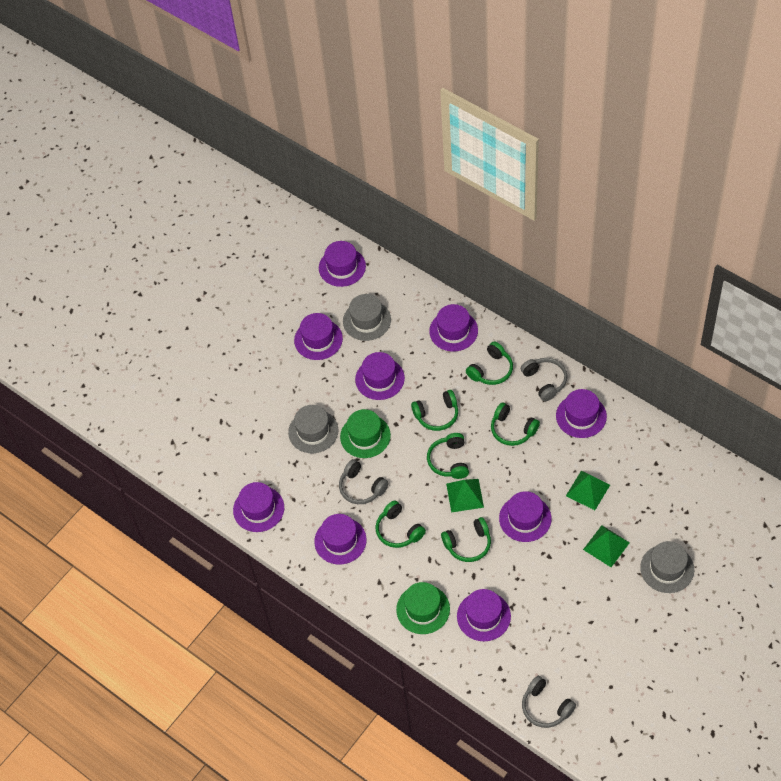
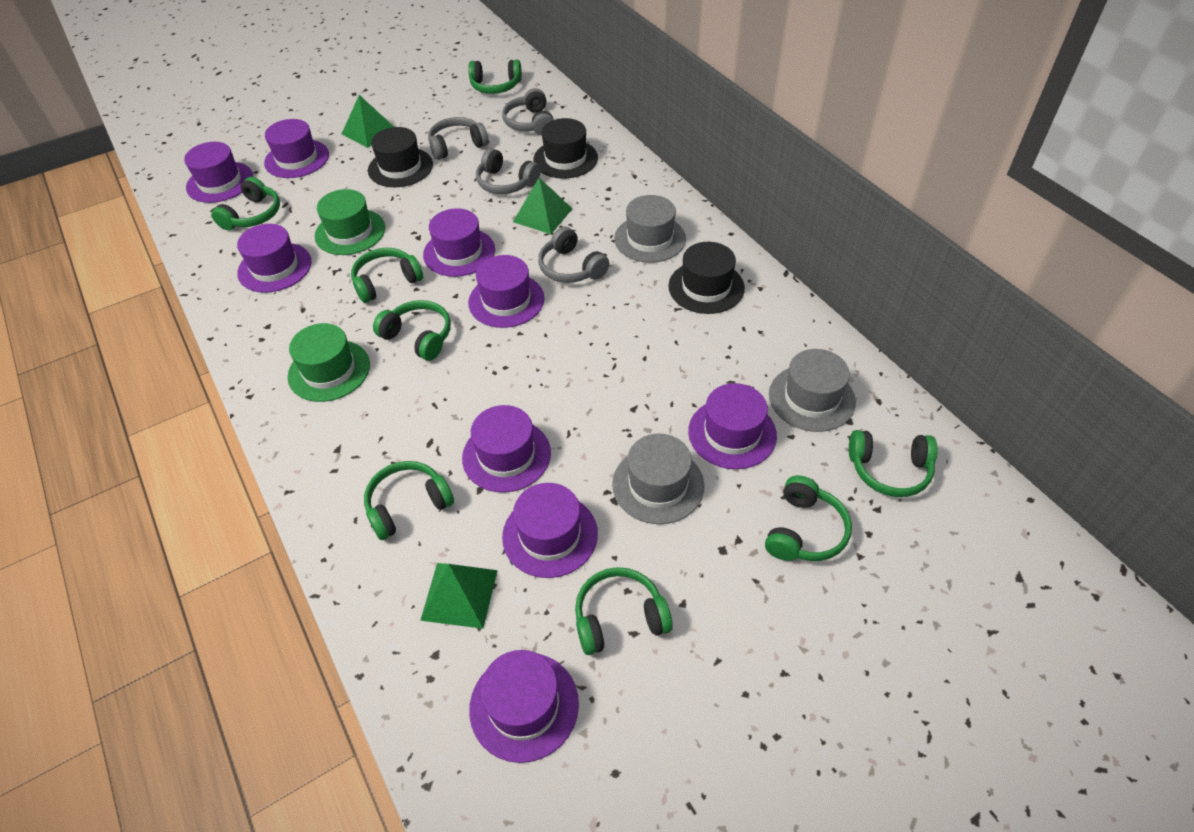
black hat: 0 -> 3
green headphones: 6 -> 8
grey headphones: 3 -> 4

